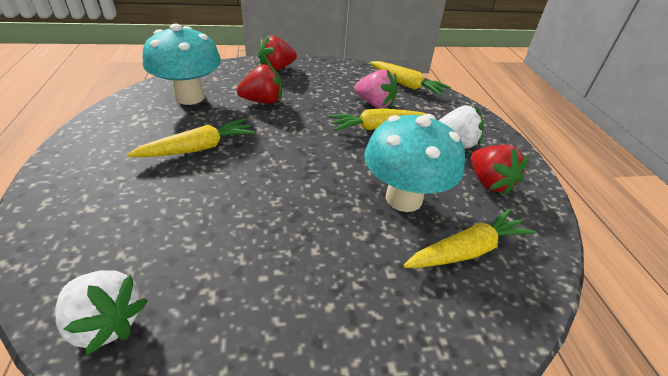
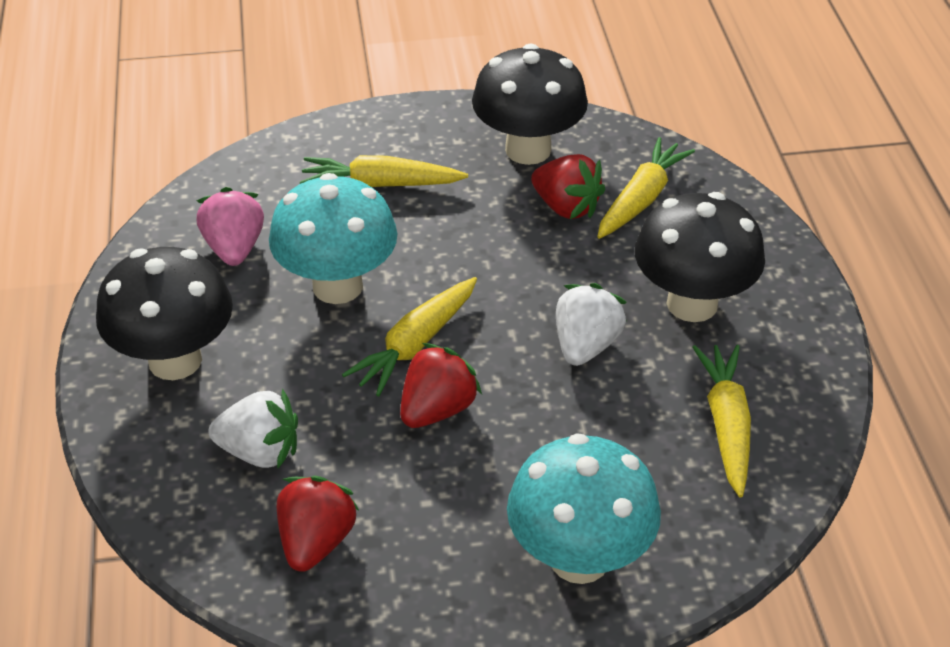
black mushroom: 0 -> 3

